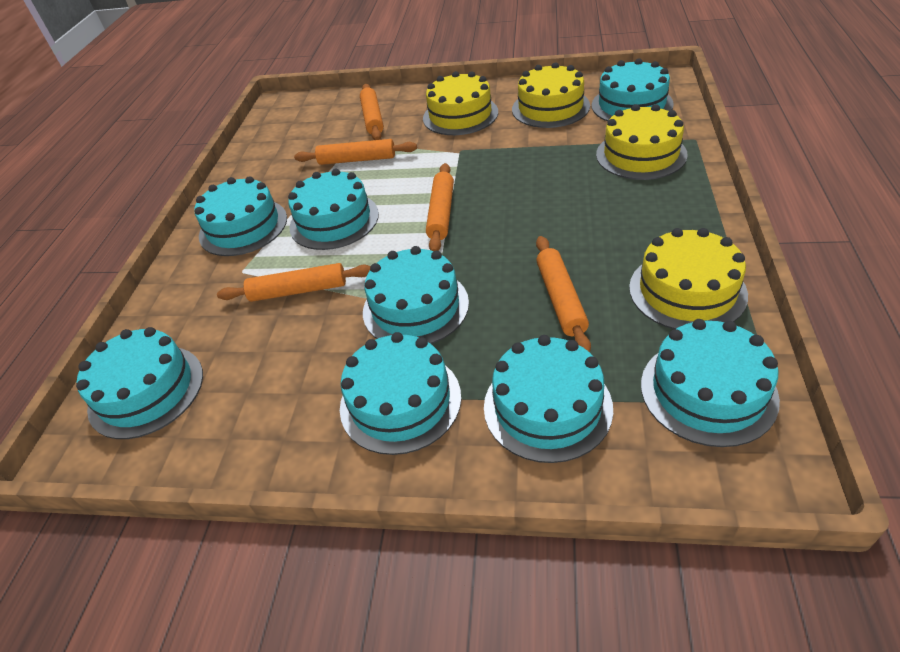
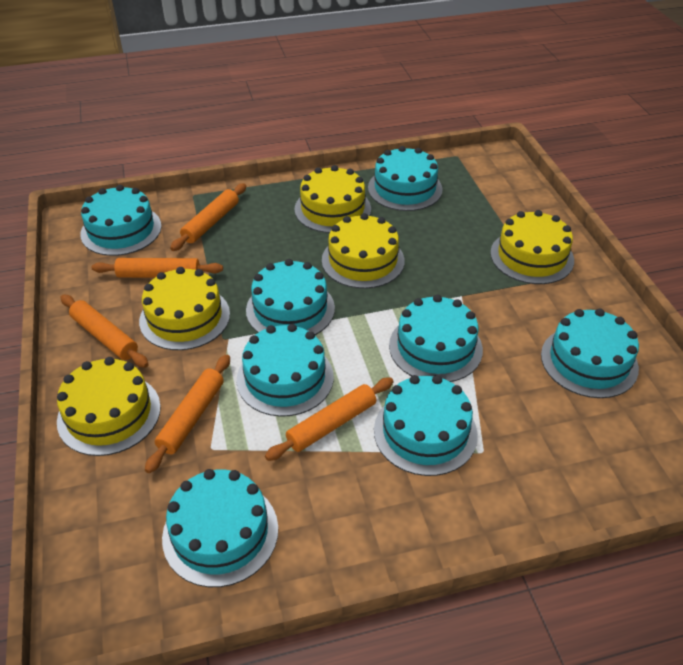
yellow cake: 4 -> 5

